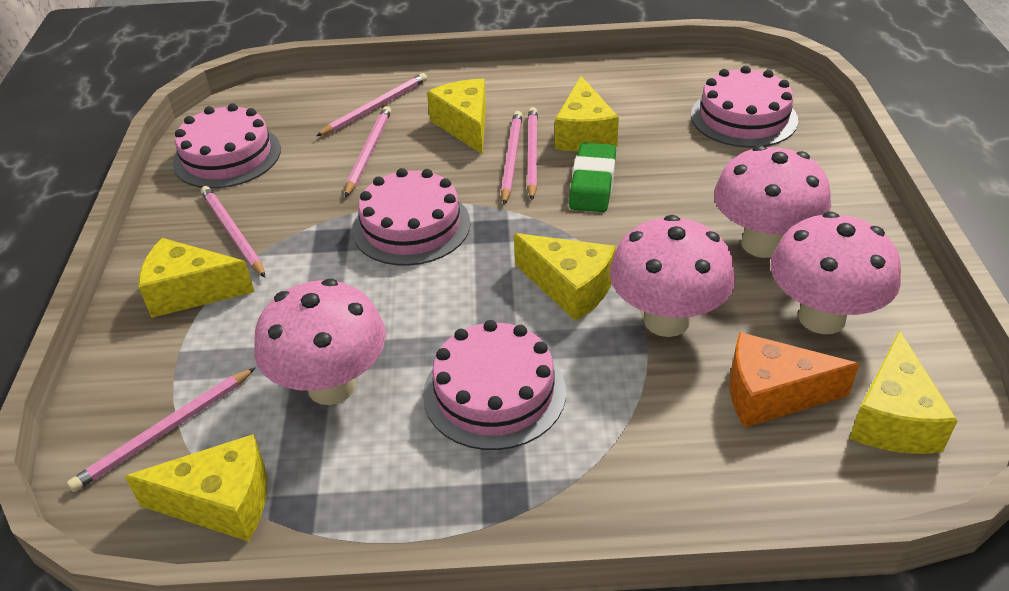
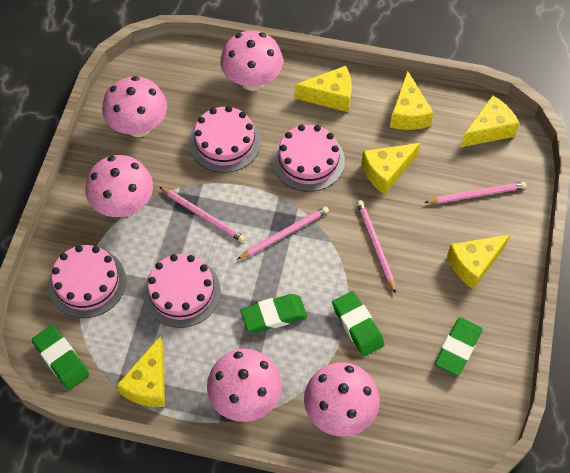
green eraser: 1 -> 4
orange cheese: 1 -> 0
pink mushroom: 4 -> 5
pink pencil: 6 -> 4

